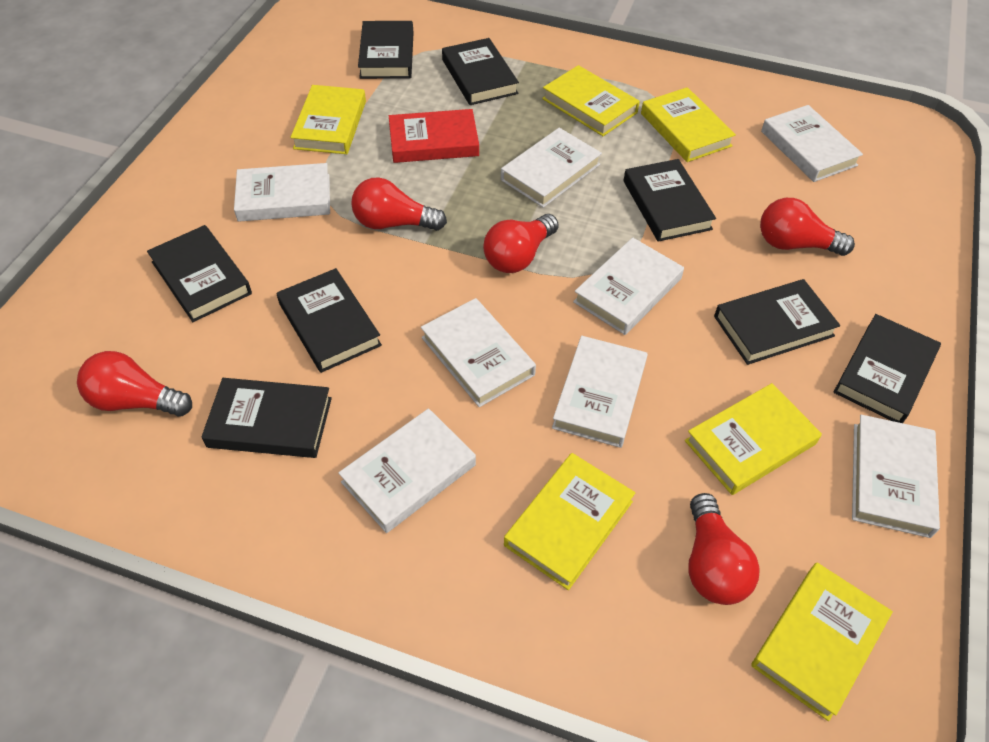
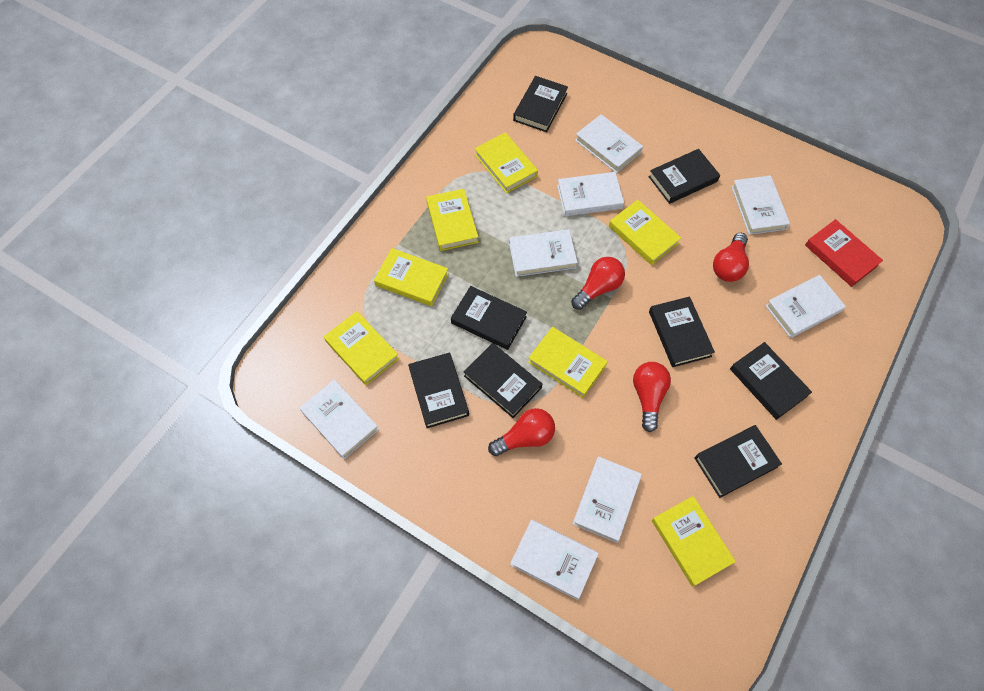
red light bulb: 5 -> 4
yellow book: 6 -> 7

